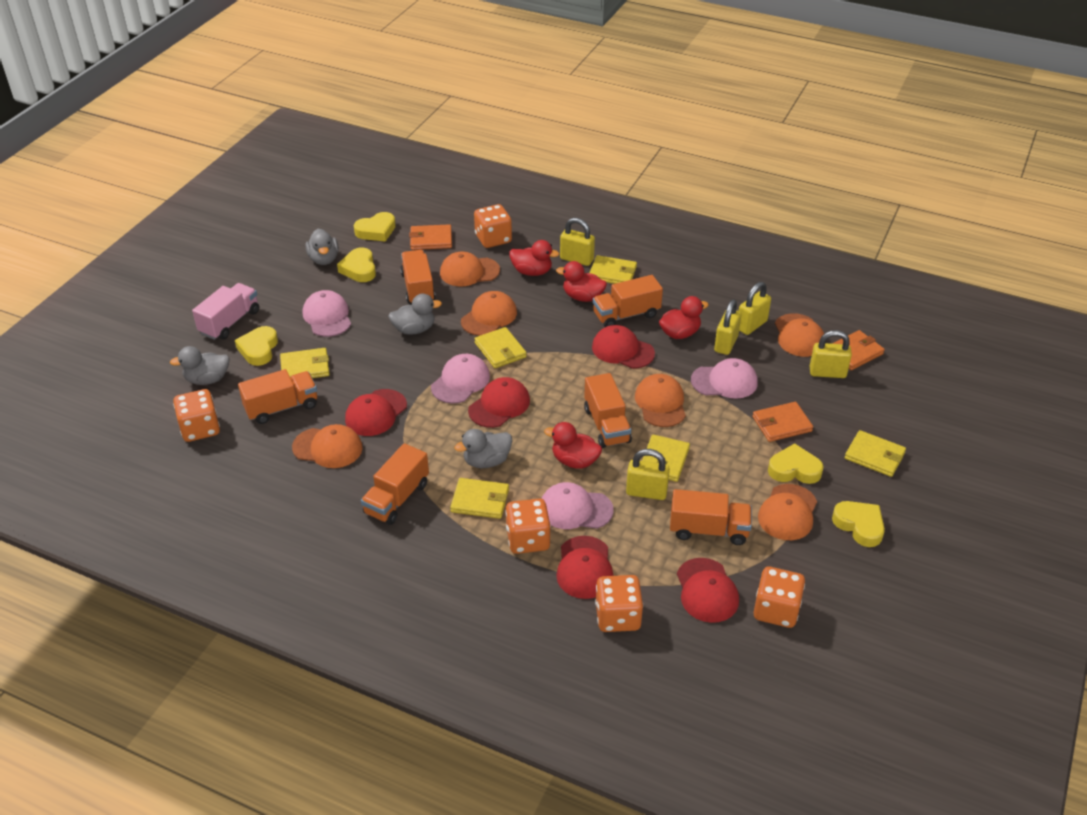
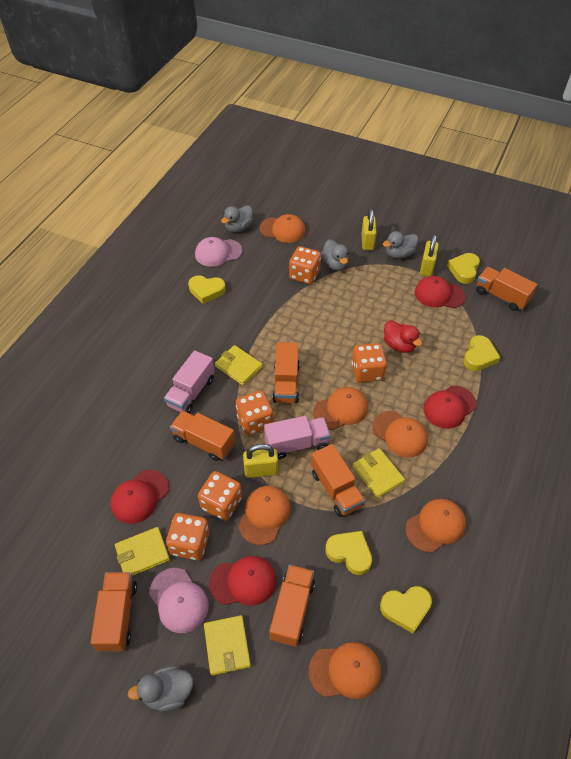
orange wallet: 3 -> 0
pink cap: 4 -> 2
pink truck: 1 -> 2
red cap: 5 -> 4
red duck: 4 -> 1
yellow padlock: 5 -> 3
yellow wallet: 6 -> 4

